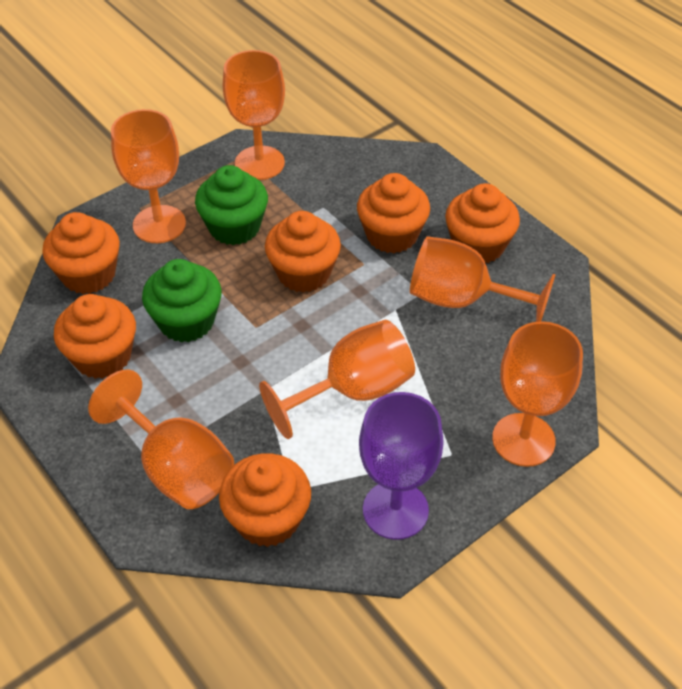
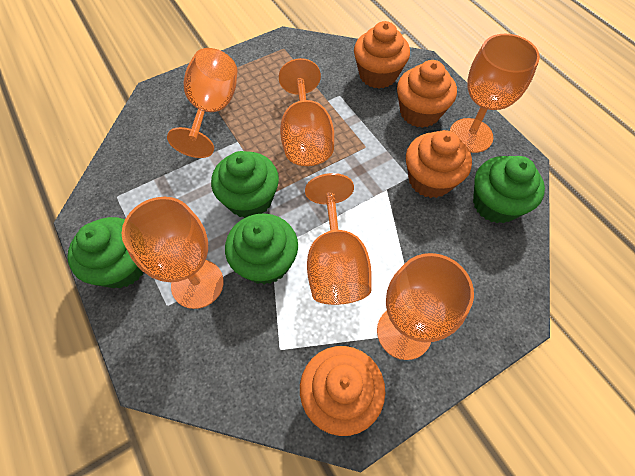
green cupcake: 2 -> 4
orange cupcake: 6 -> 4
purple goblet: 1 -> 0

